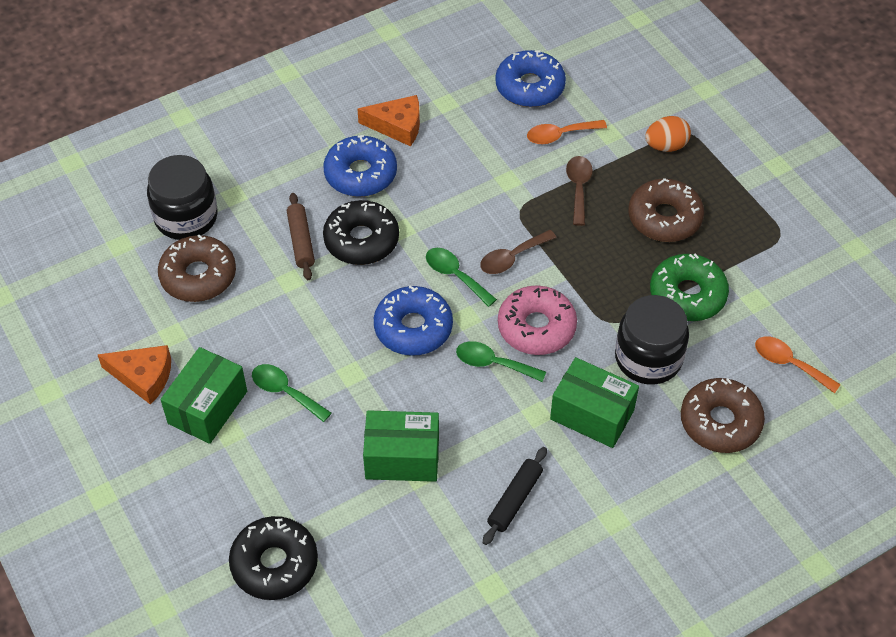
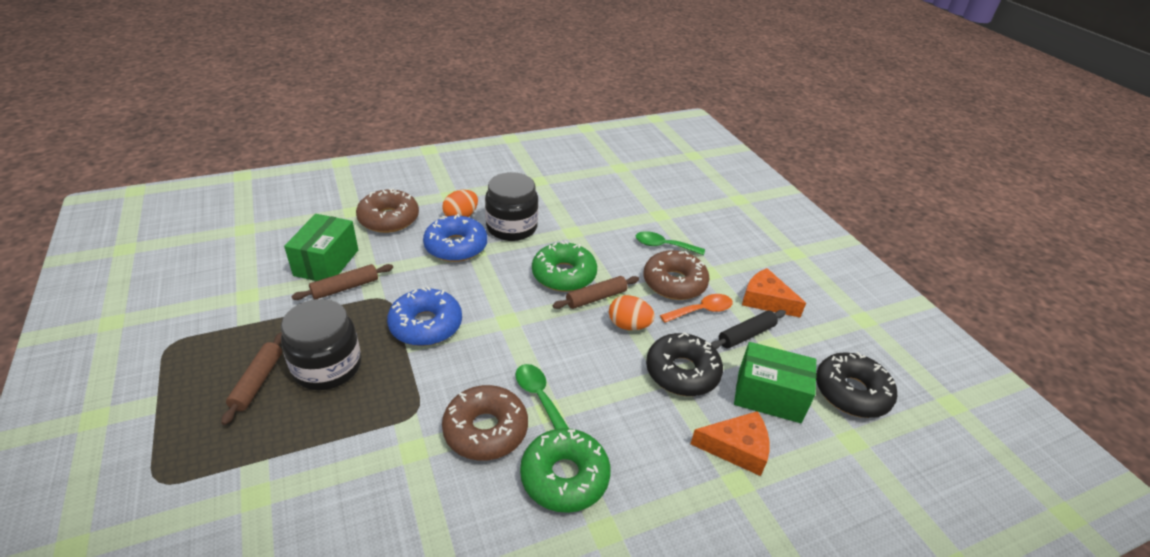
blue donut: 3 -> 2
brown rolling pin: 1 -> 3
brown spoon: 2 -> 0
green box: 3 -> 2
green donut: 1 -> 2
green spoon: 3 -> 2
orange egg: 1 -> 2
orange spoon: 2 -> 1
pink donut: 1 -> 0

